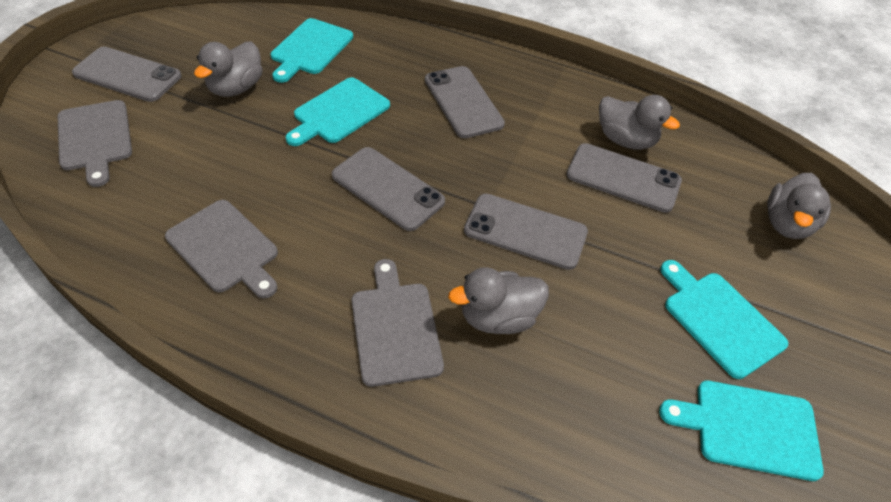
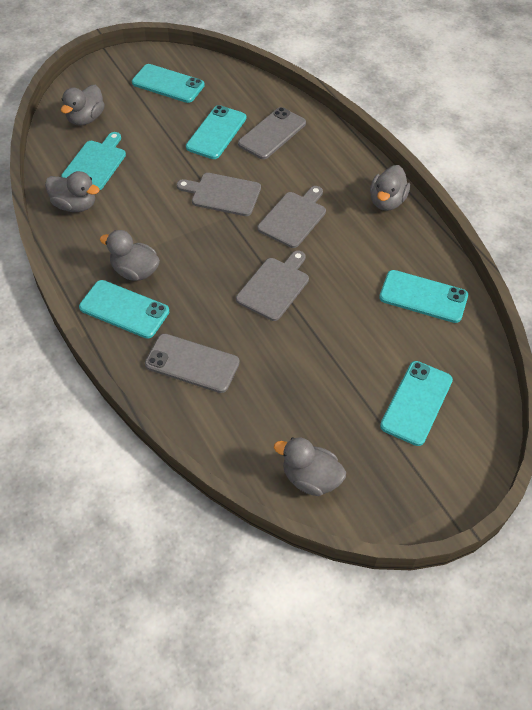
grey duck: 4 -> 5
grey phone: 5 -> 2
turquoise cutting board: 4 -> 1
turquoise phone: 0 -> 5

